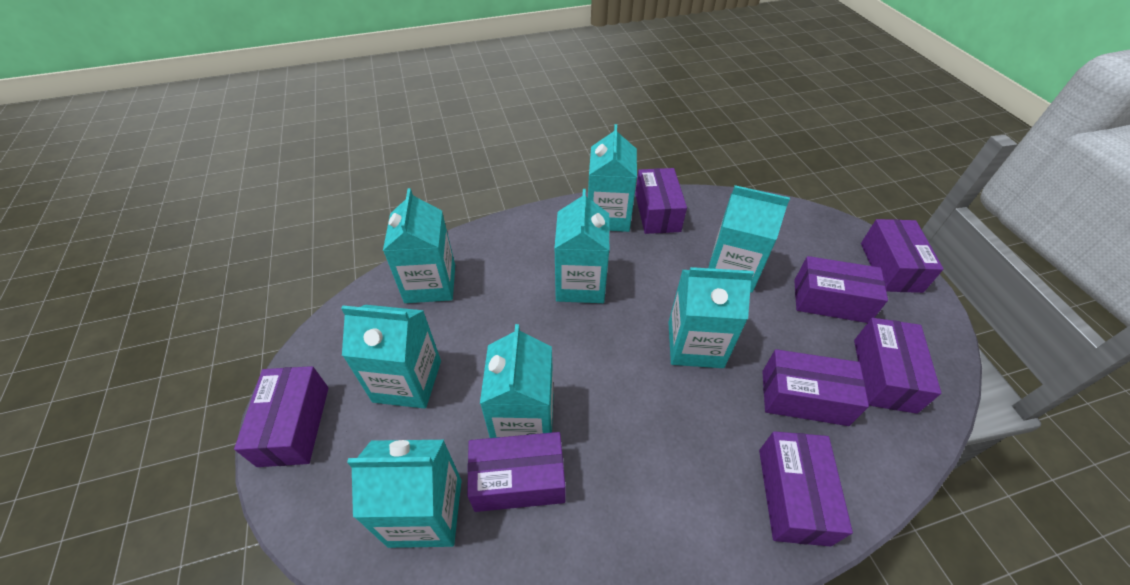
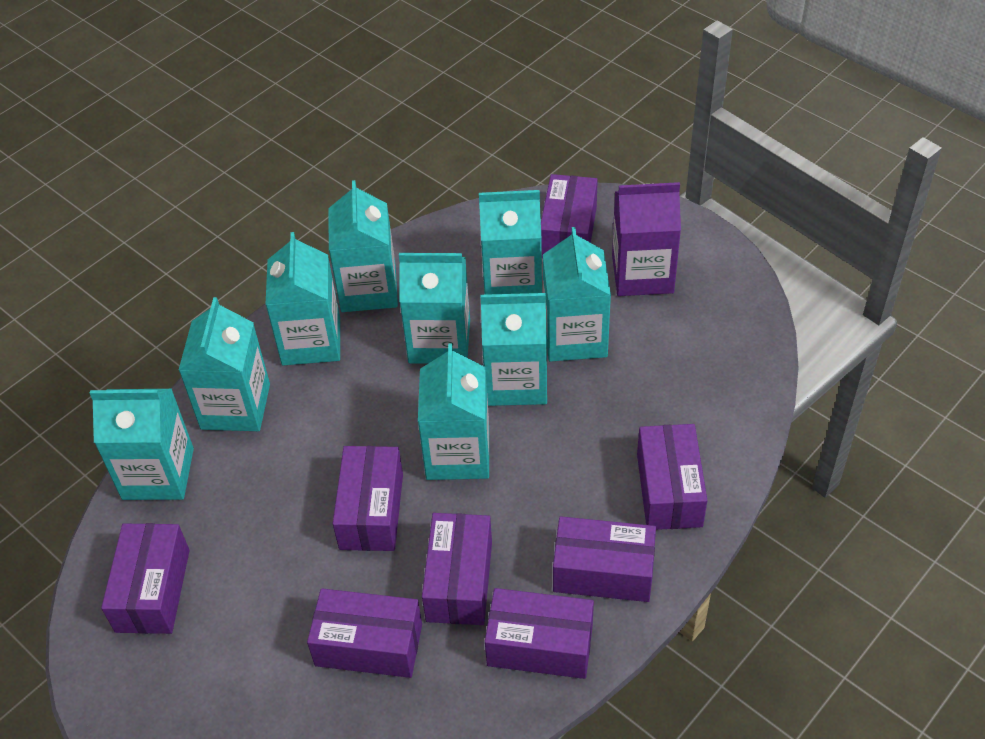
purple carton: 0 -> 1
turquoise carton: 8 -> 9

